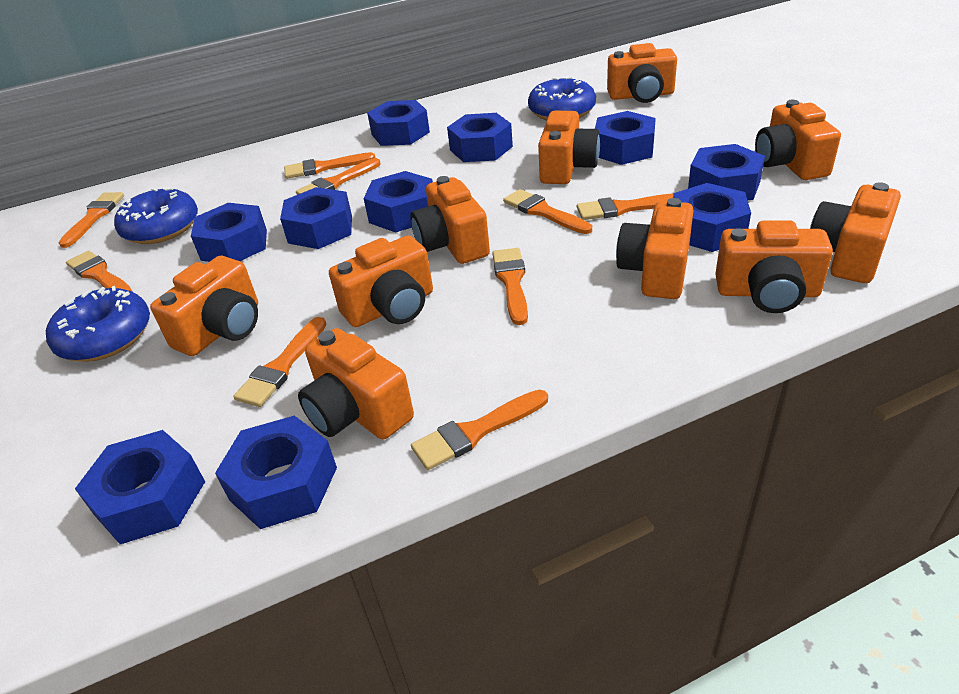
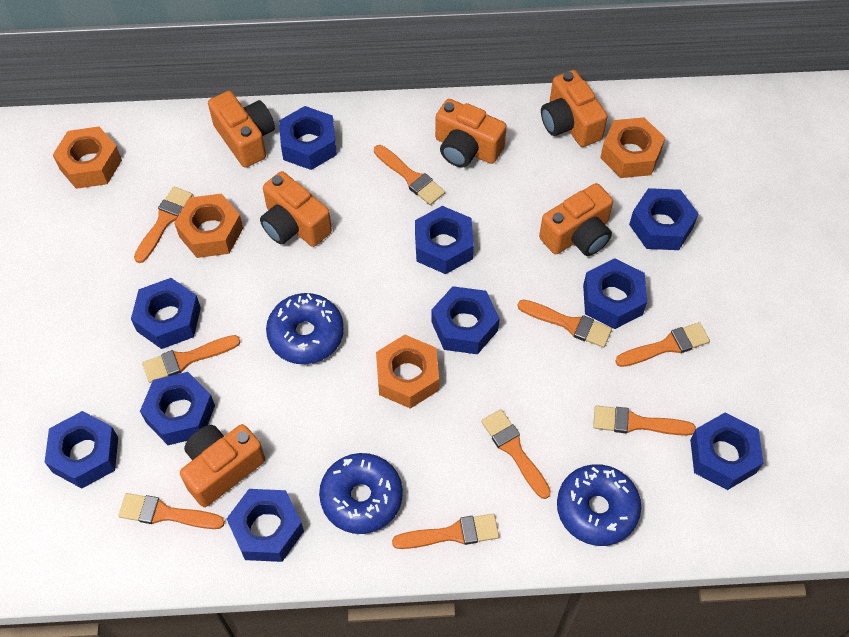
orange camera: 10 -> 6
orange nut: 0 -> 4

